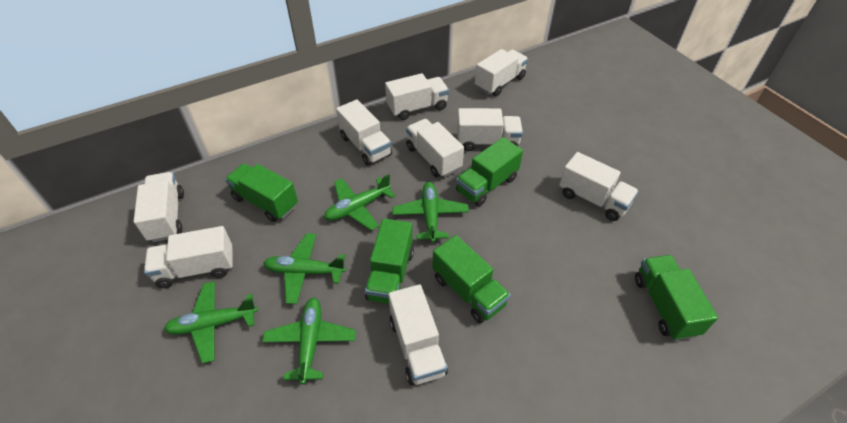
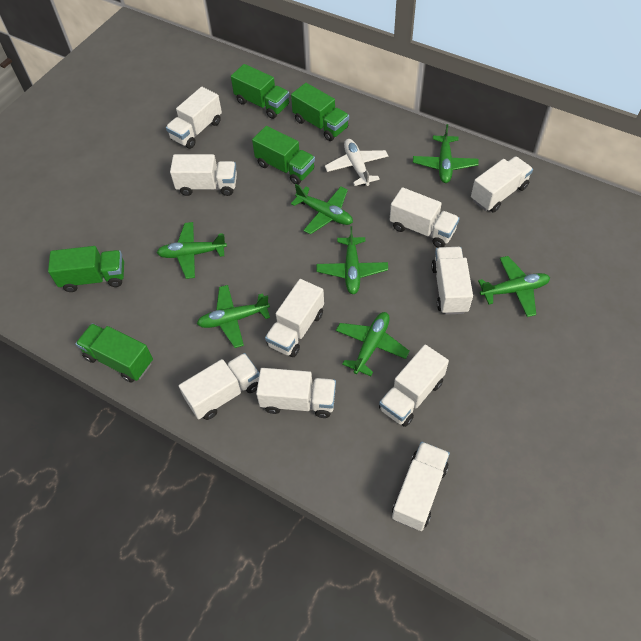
green plane: 5 -> 7
white plane: 0 -> 1
white truck: 9 -> 10

